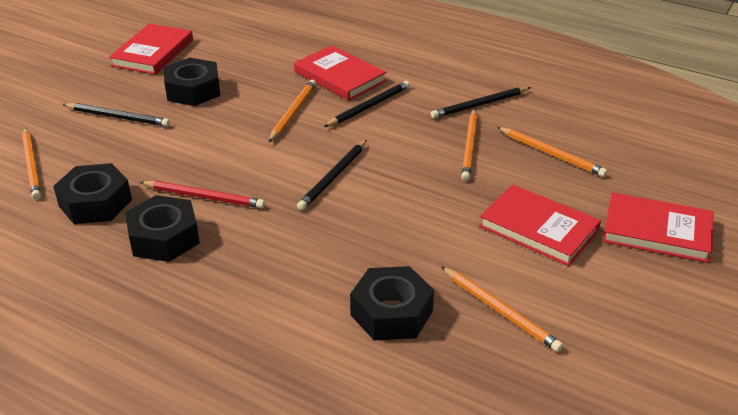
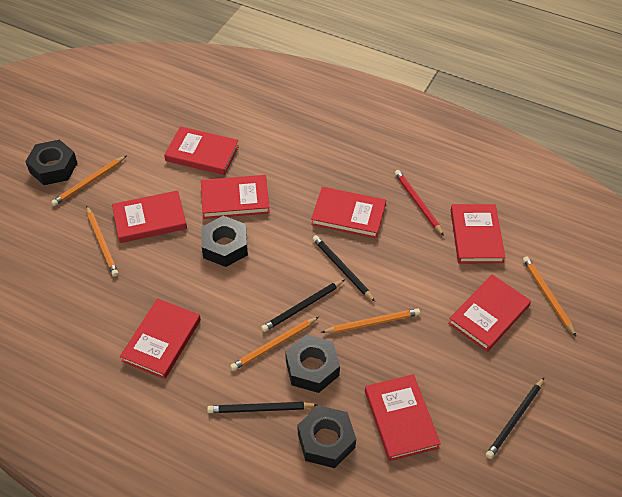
red book: 4 -> 8

